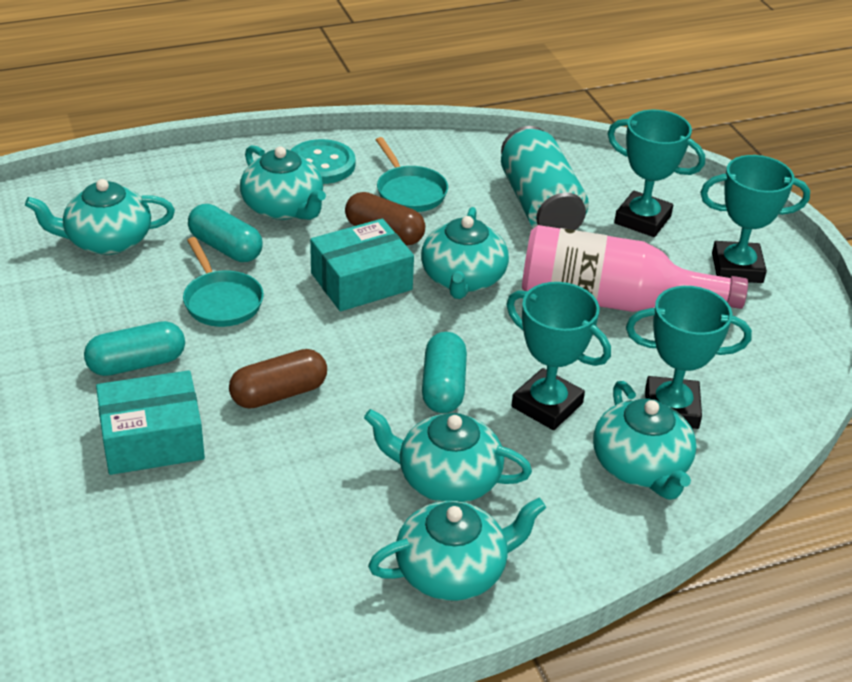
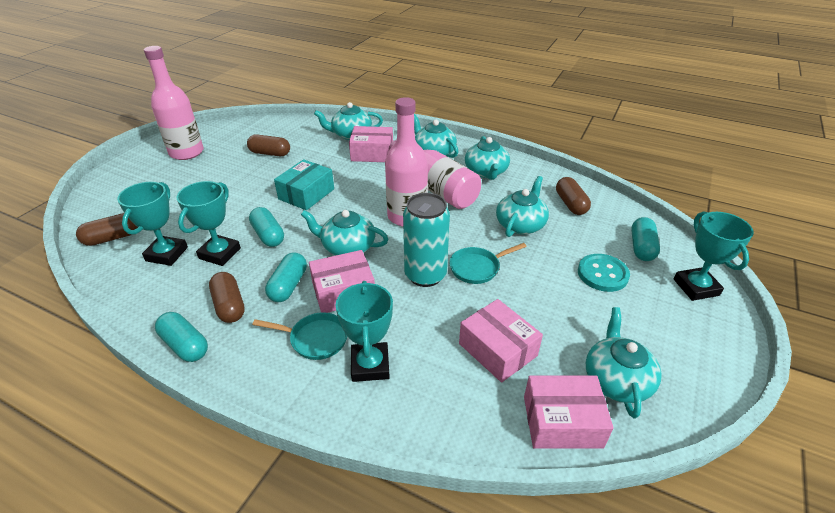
brown capsule: 2 -> 4
pink bottle: 1 -> 3
pink box: 0 -> 4
turquoise box: 2 -> 1
turquoise capsule: 3 -> 4

